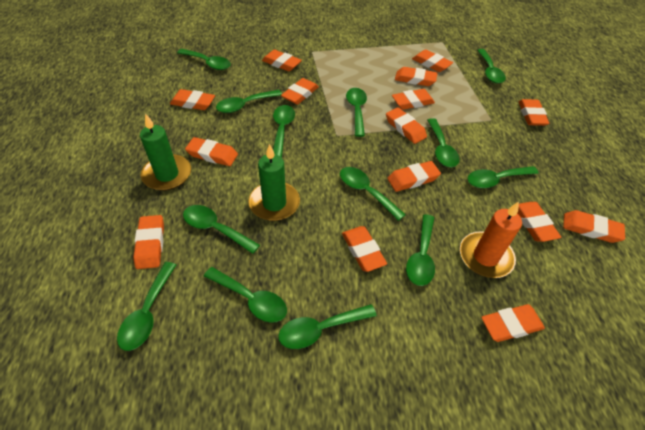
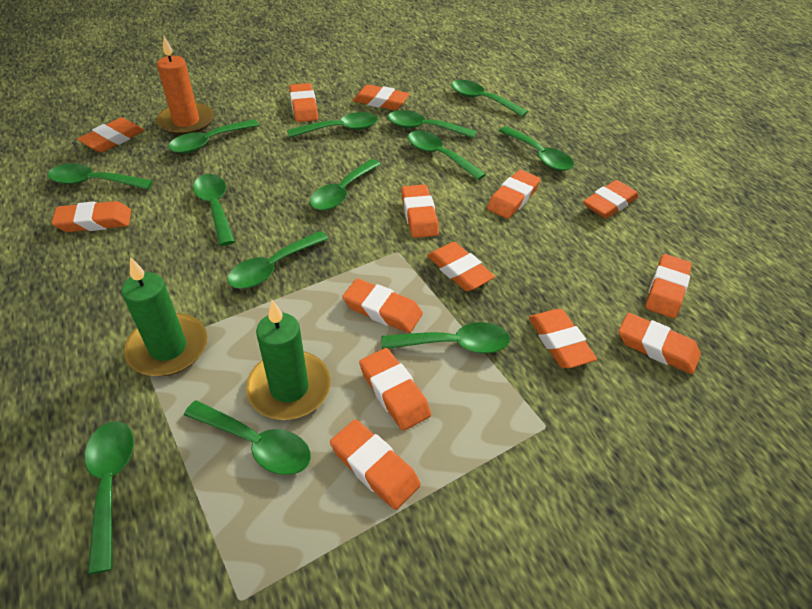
orange eraser: 15 -> 14

